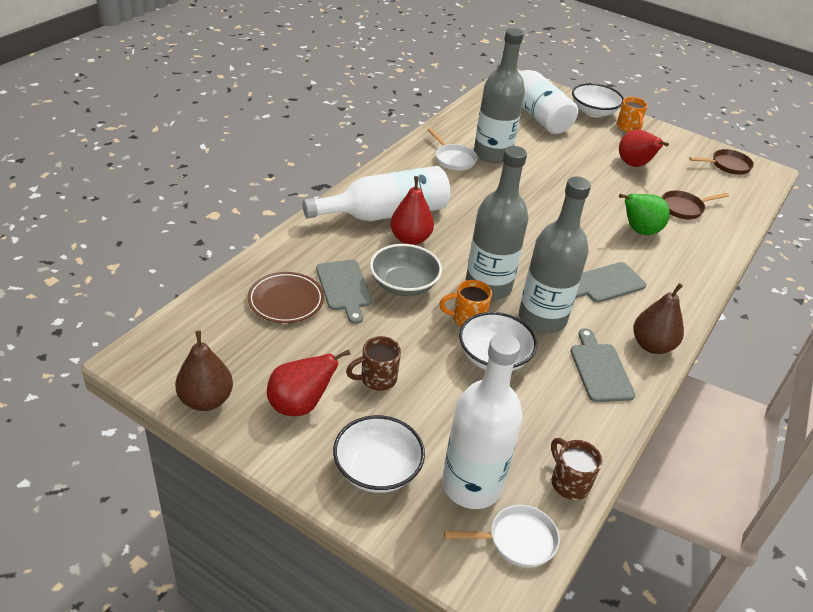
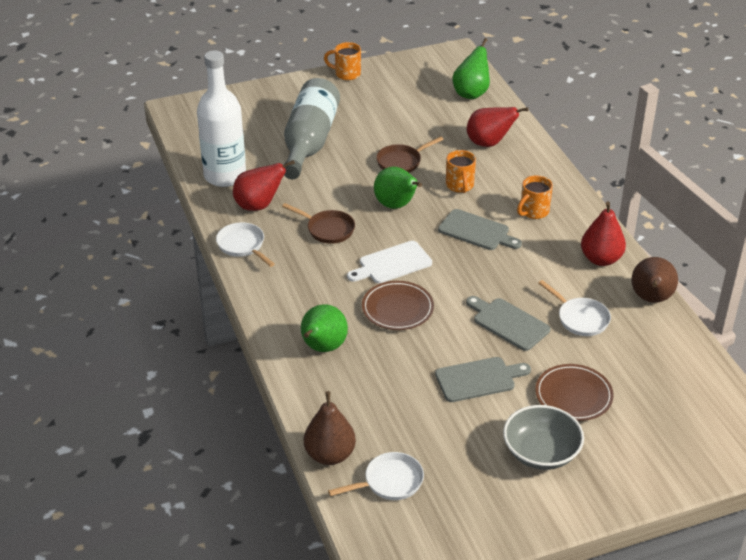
brown mug: 2 -> 0
brown plate: 1 -> 2
green pear: 1 -> 3
grey bottle: 3 -> 1
orange mug: 2 -> 3
white bottle: 3 -> 1
white bowl: 3 -> 0
white cutting board: 0 -> 1
white pan: 2 -> 3

